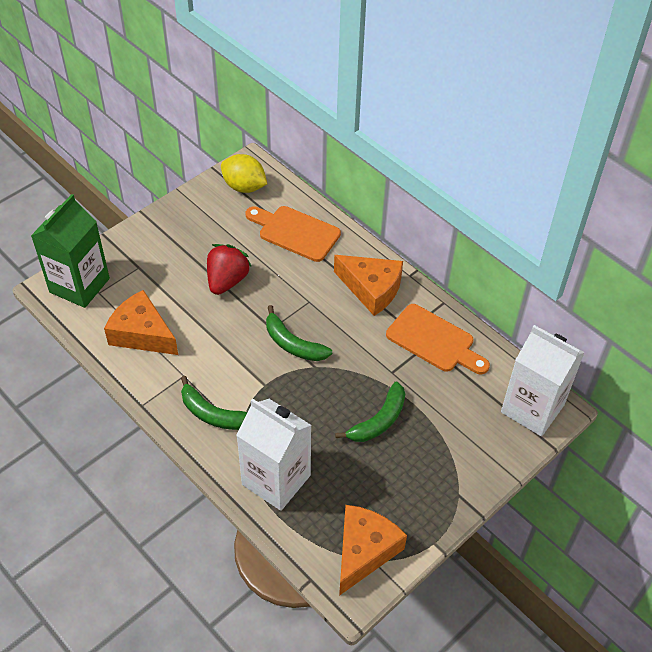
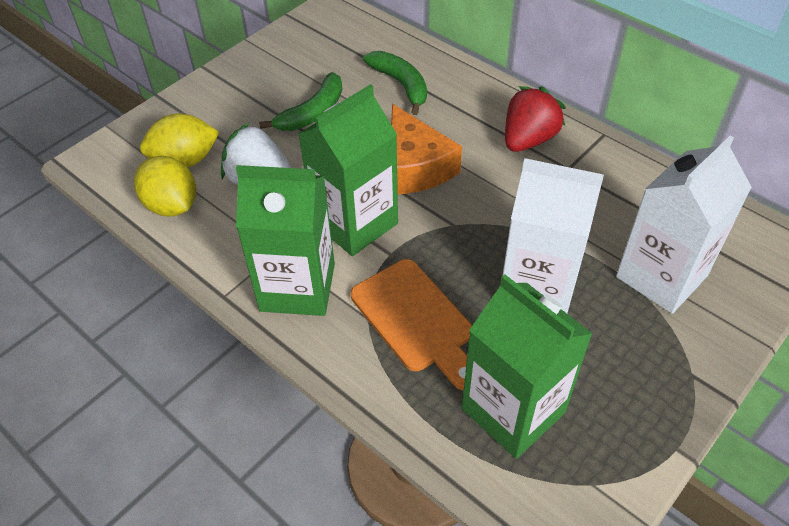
green banana: 3 -> 2
green carton: 1 -> 3
orange cheese: 3 -> 1
orange cutting board: 2 -> 1
white strawberry: 0 -> 1
yellow lemon: 1 -> 2

